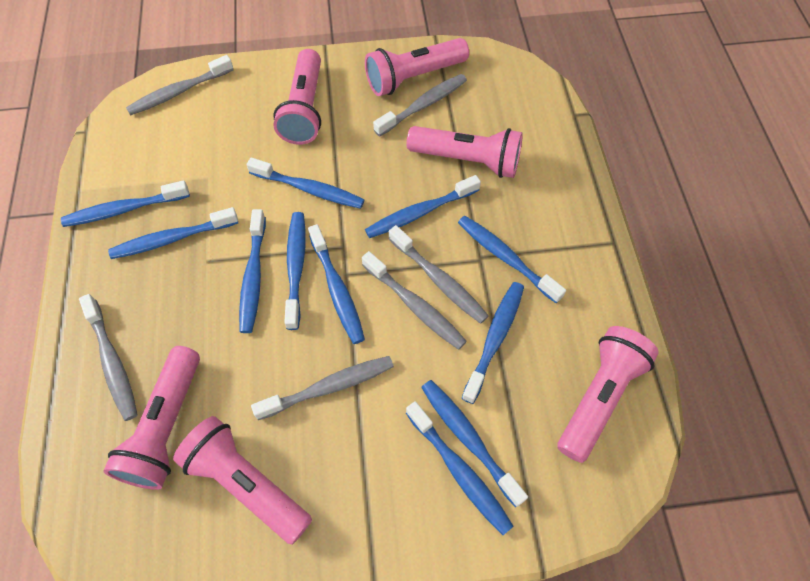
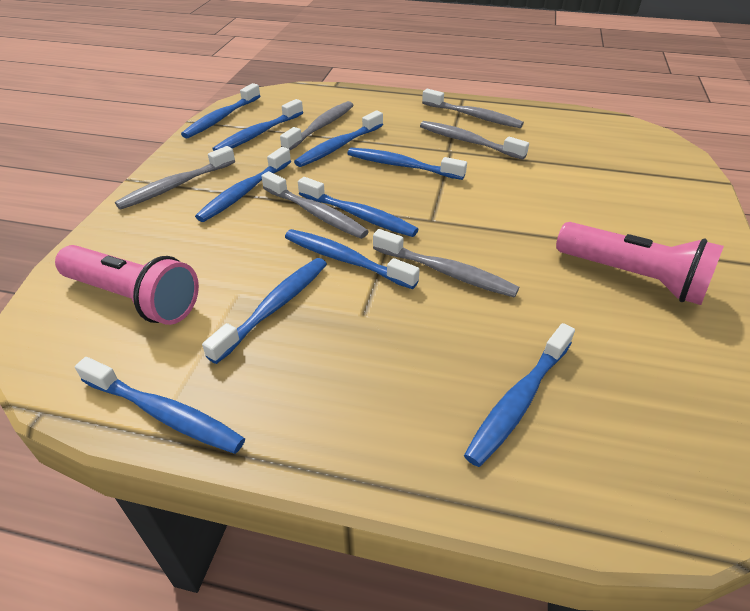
blue toothbrush: 11 -> 10
pink flashlight: 6 -> 2

